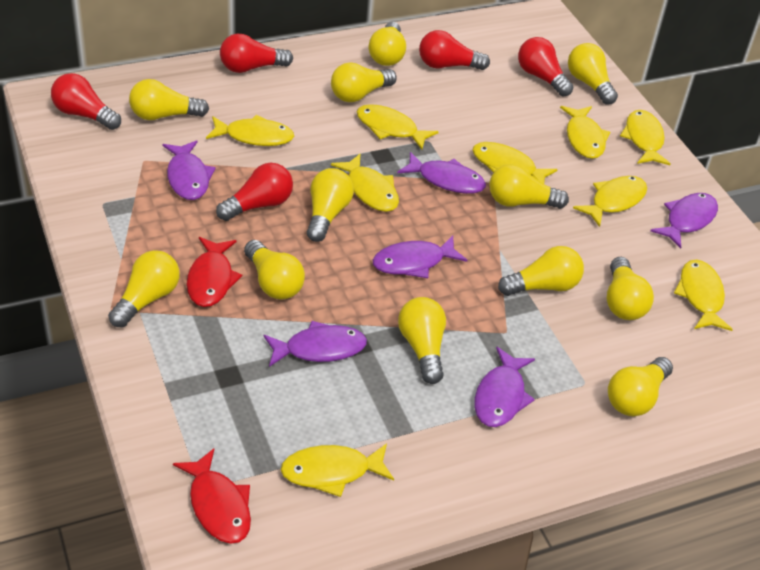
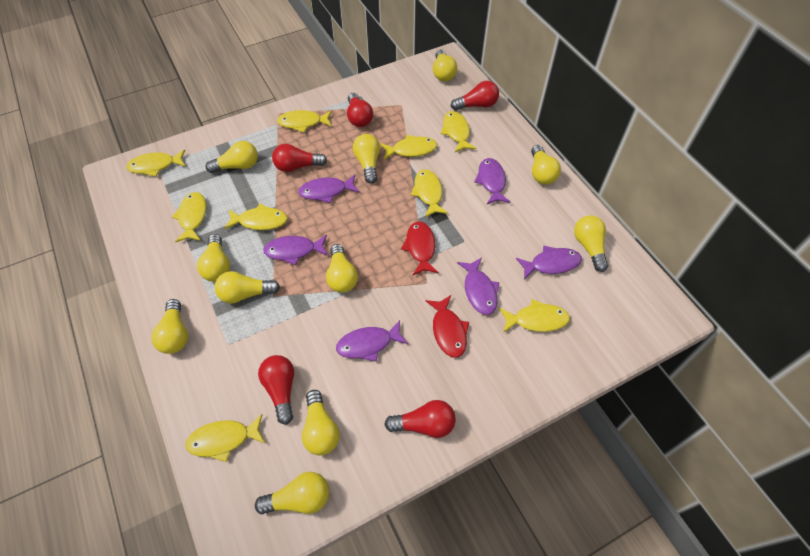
yellow light bulb: 12 -> 11

